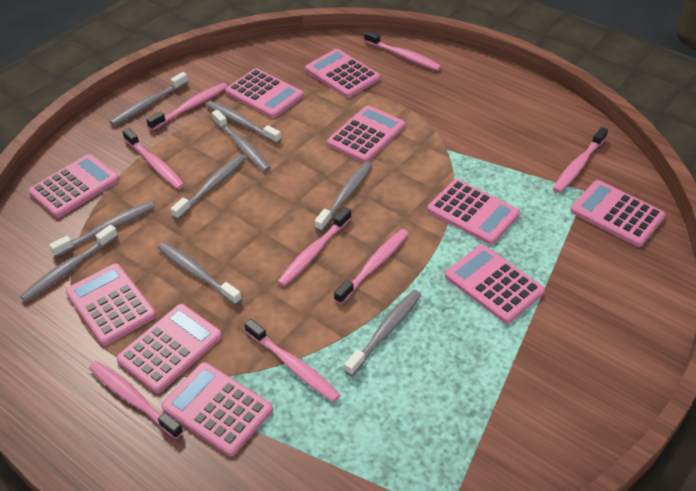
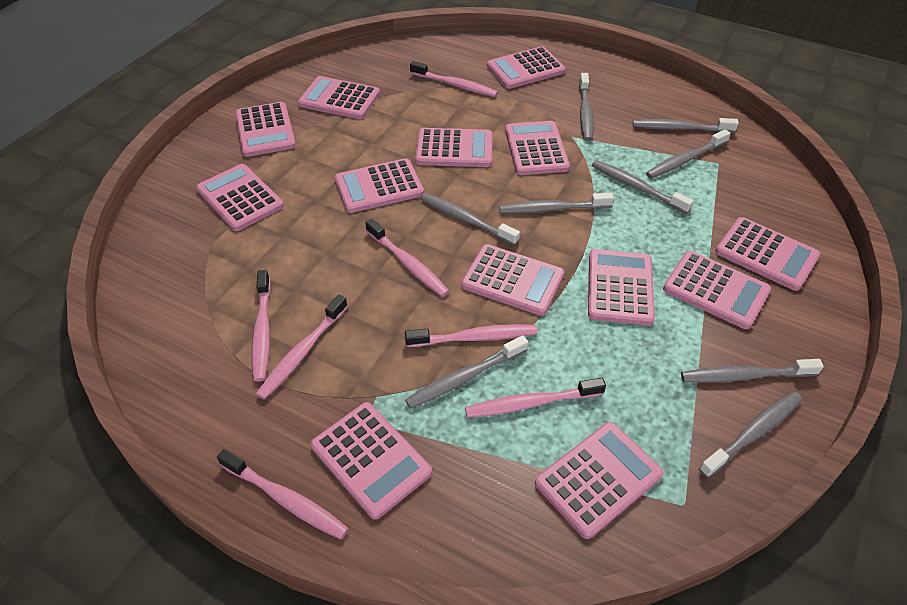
pink calculator: 10 -> 13
pink toothbrush: 8 -> 7

